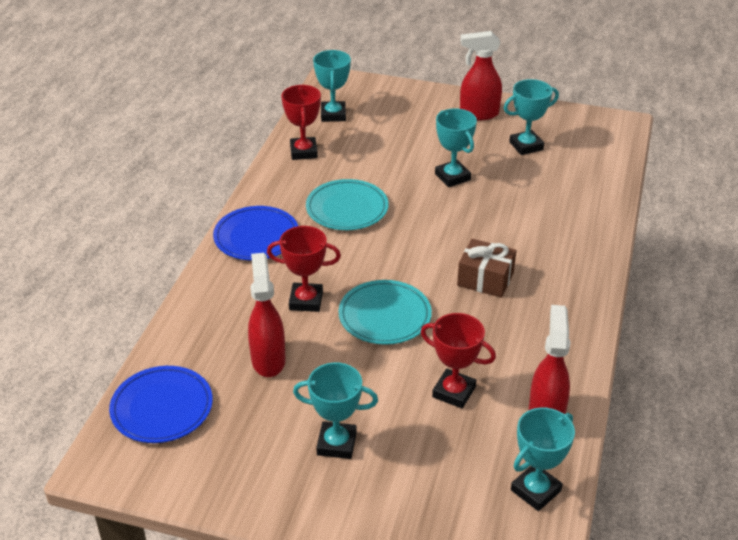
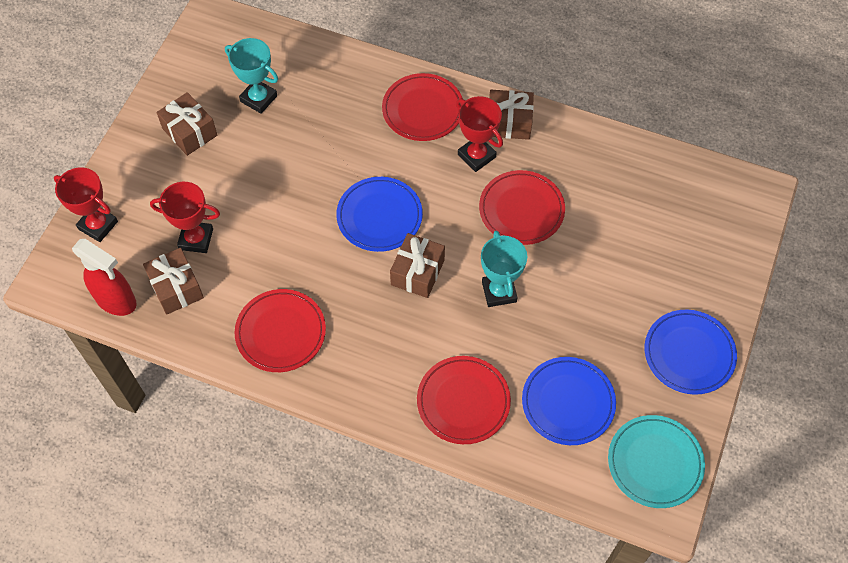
blue plate: 2 -> 3
brown gift: 1 -> 4
red plate: 0 -> 4
red spray bottle: 3 -> 1
turquoise plate: 2 -> 1
turquoise trophy: 5 -> 2

